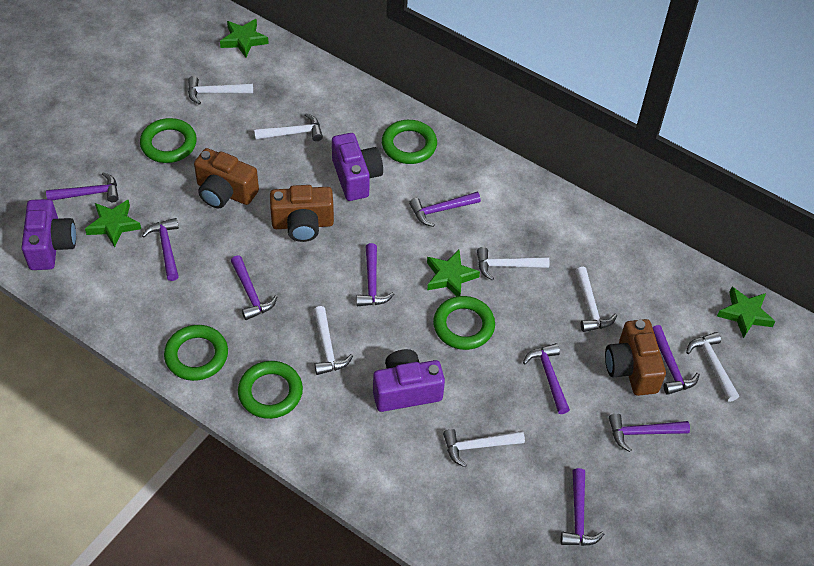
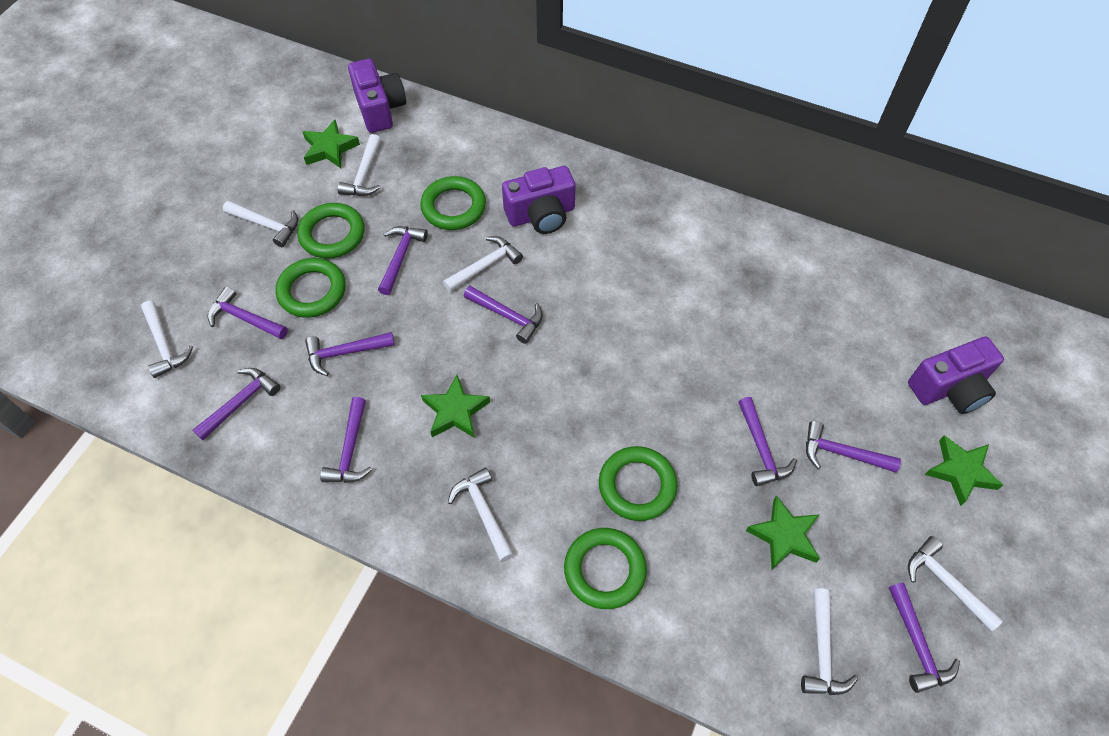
brown camera: 3 -> 0

